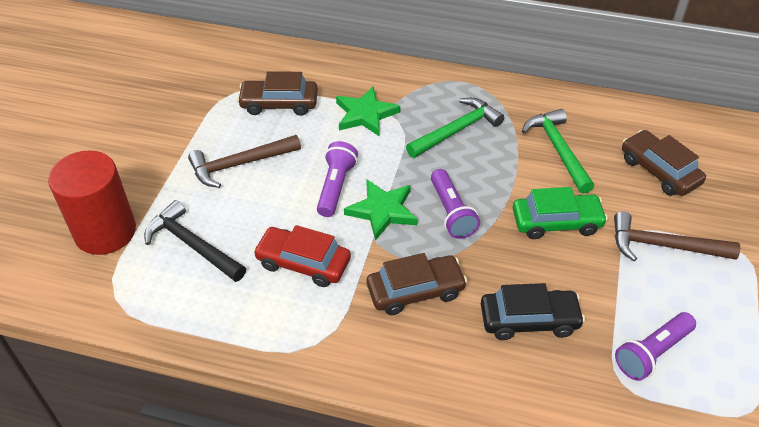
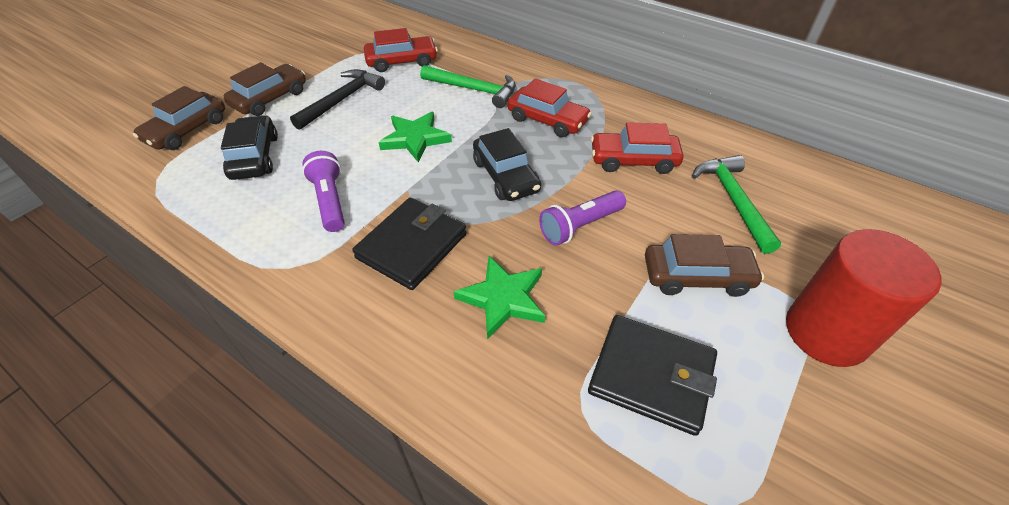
black car: 1 -> 2
black wallet: 0 -> 2
brown hammer: 2 -> 0
green car: 1 -> 0
purple flashlight: 3 -> 2
red car: 1 -> 3

